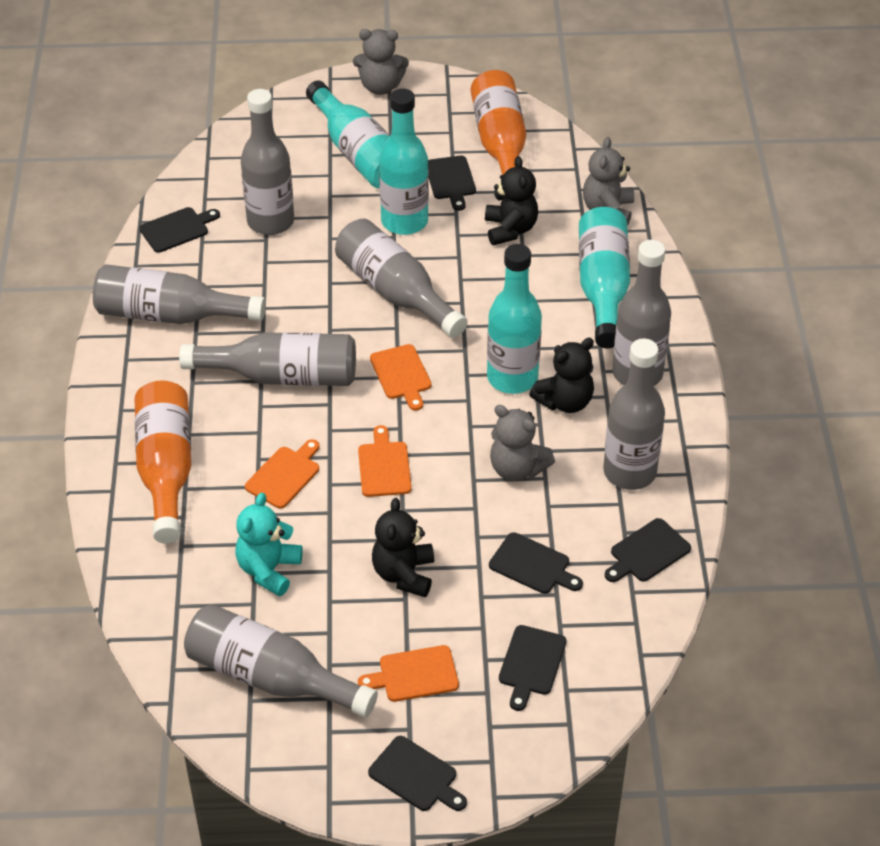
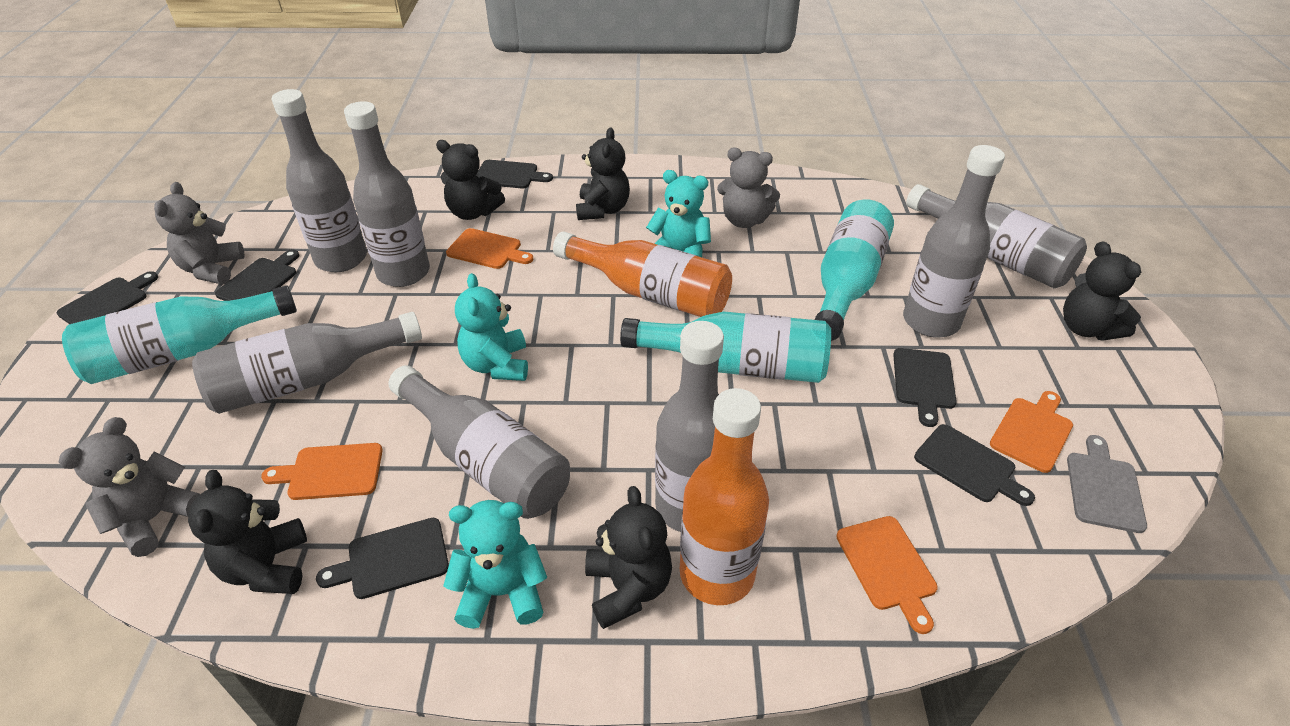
black teddy bear: 3 -> 5
grey cutting board: 0 -> 1
turquoise bottle: 4 -> 3
turquoise teddy bear: 1 -> 3

